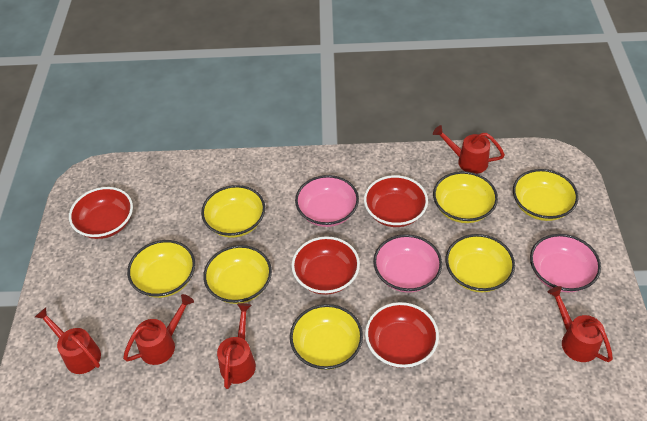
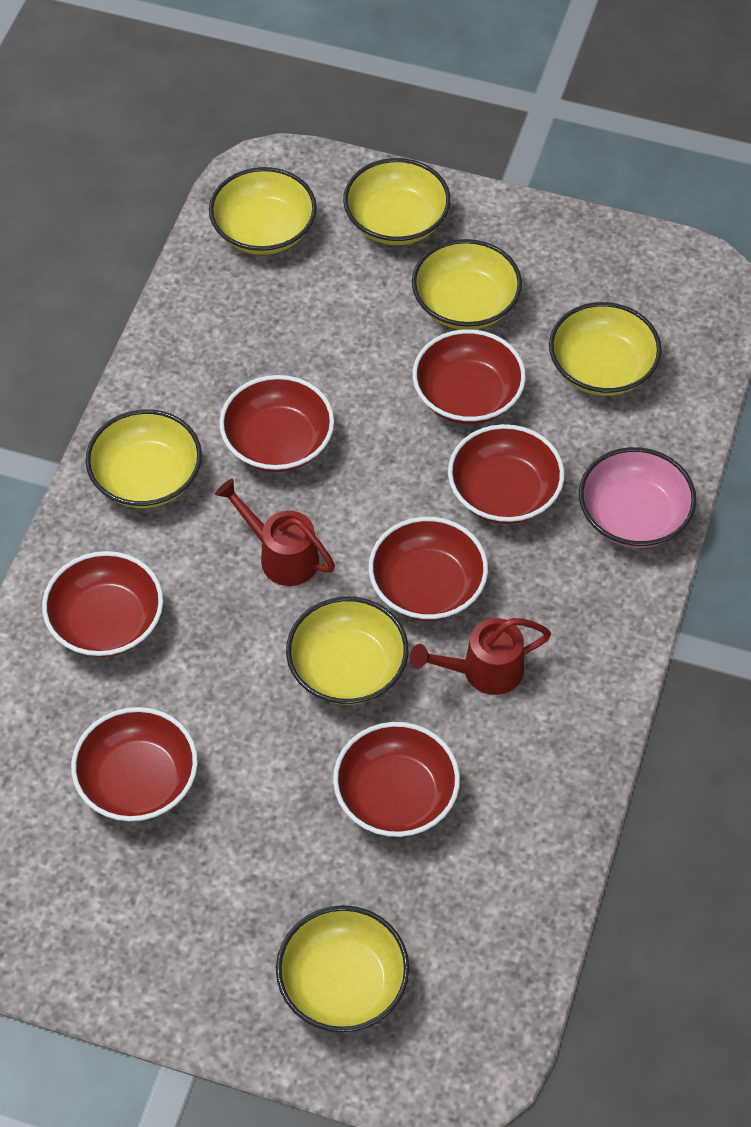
pink bowl: 3 -> 1
red bowl: 4 -> 7
red watering can: 5 -> 2

